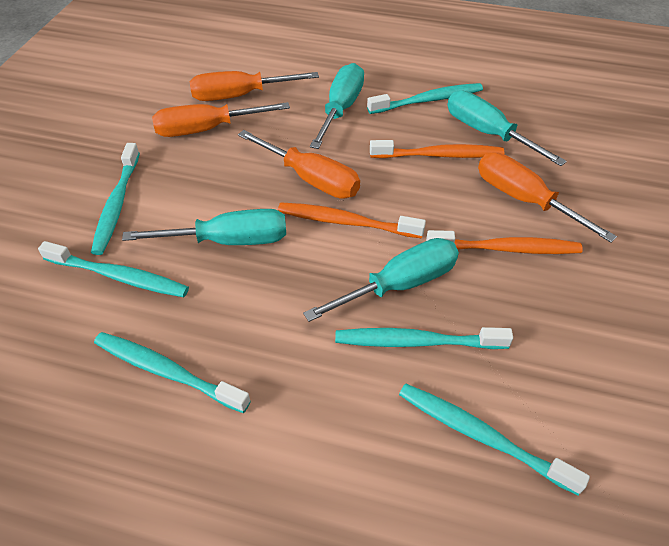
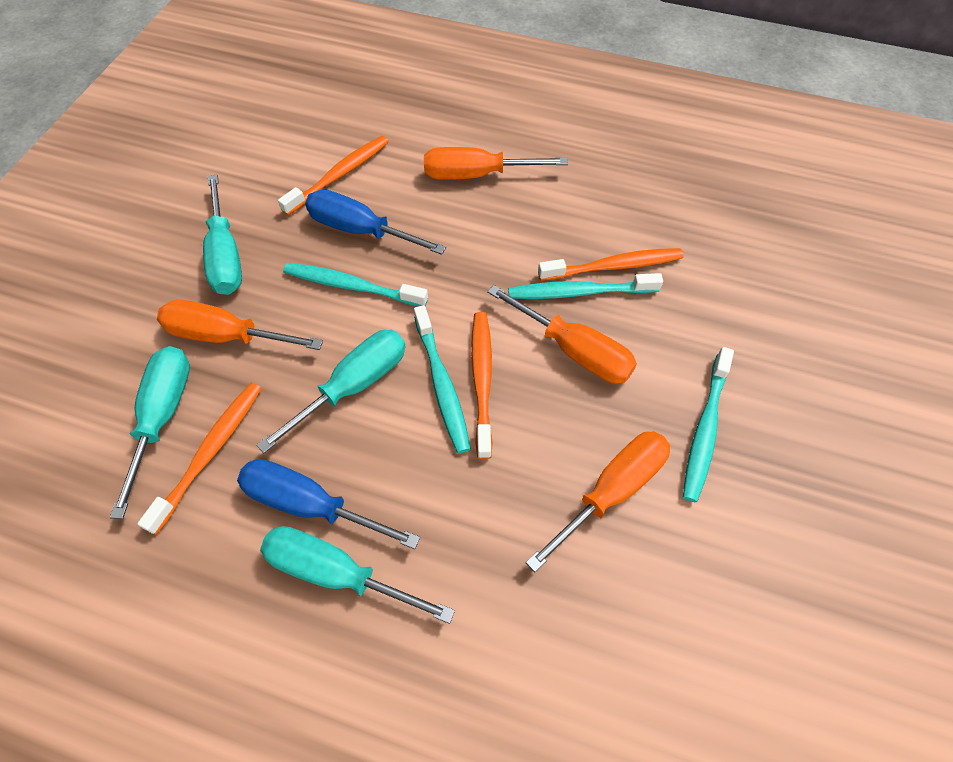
blue screwdriver: 0 -> 2
orange toothbrush: 3 -> 4
turquoise toothbrush: 6 -> 4

